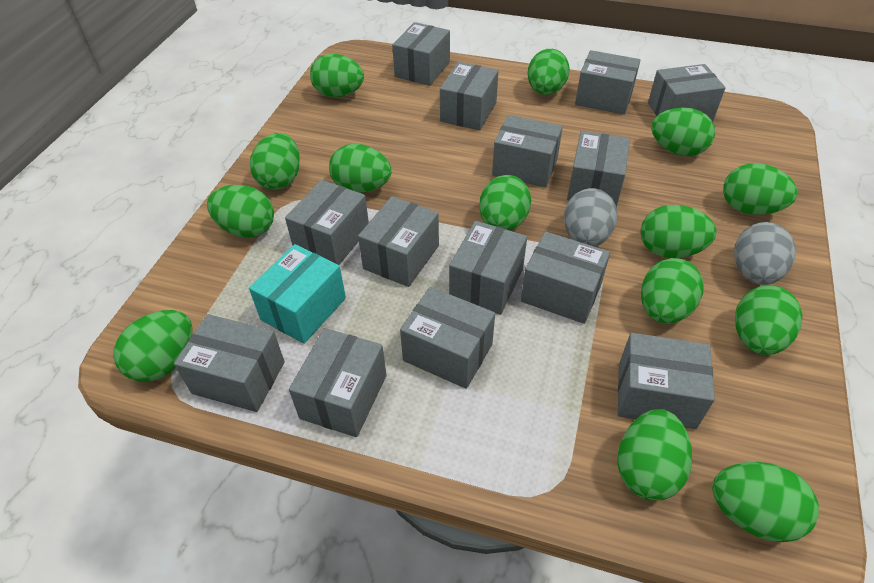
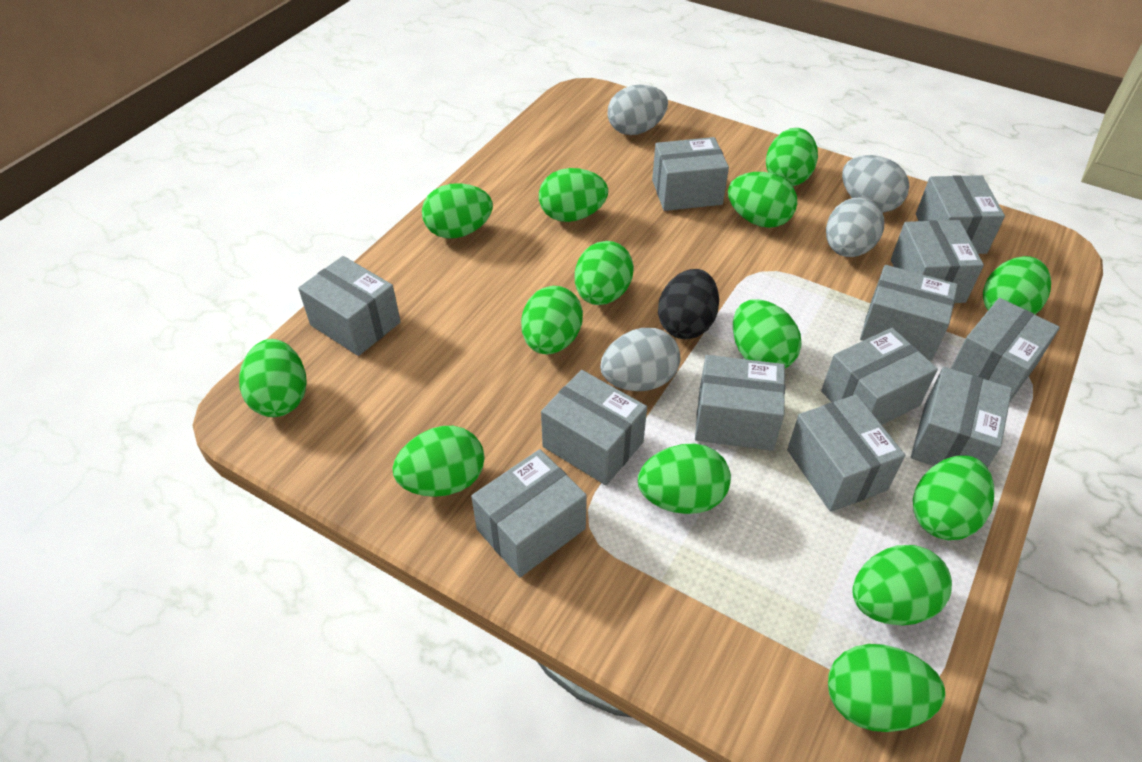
black egg: 0 -> 1
grey box: 14 -> 12
grey egg: 2 -> 4
turquoise box: 1 -> 0

